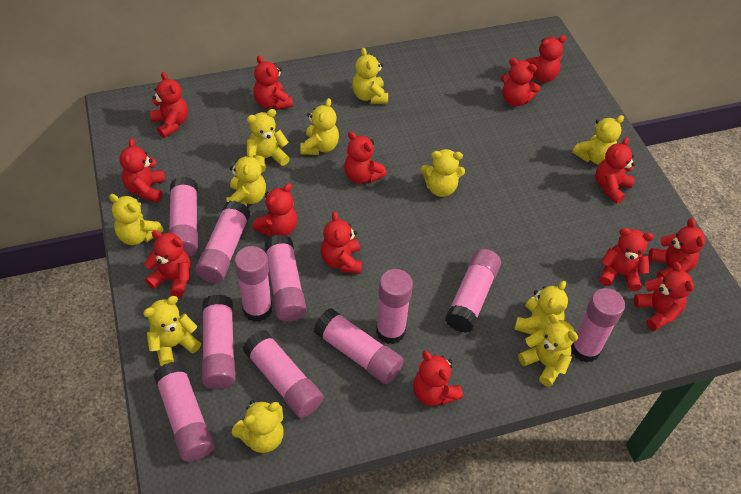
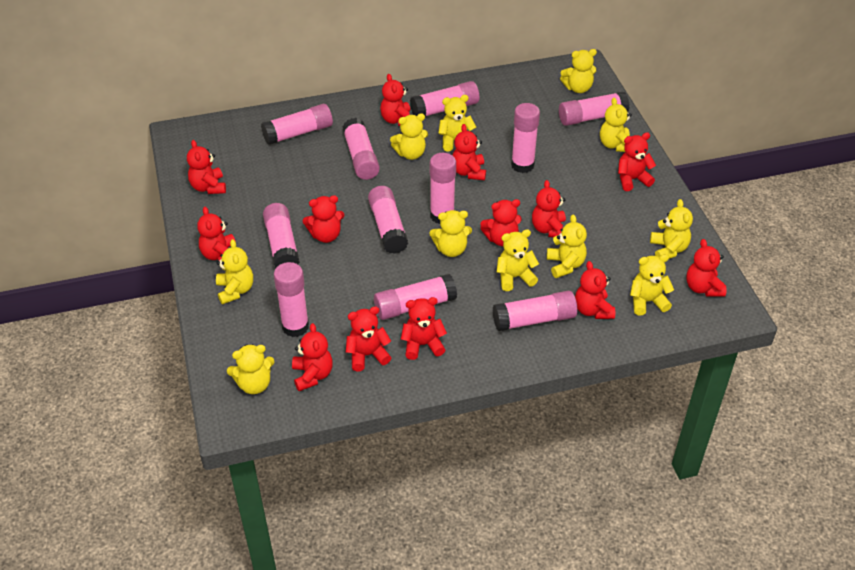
red teddy bear: 14 -> 13

